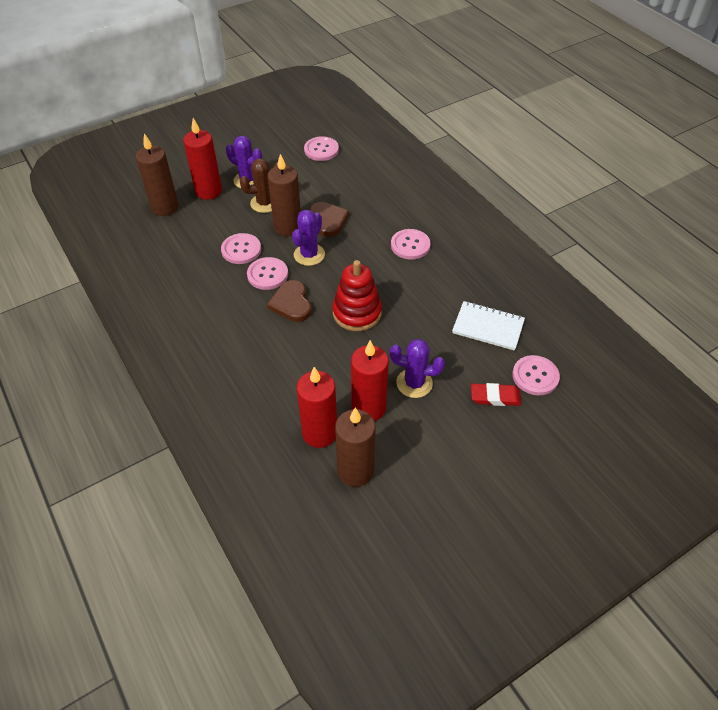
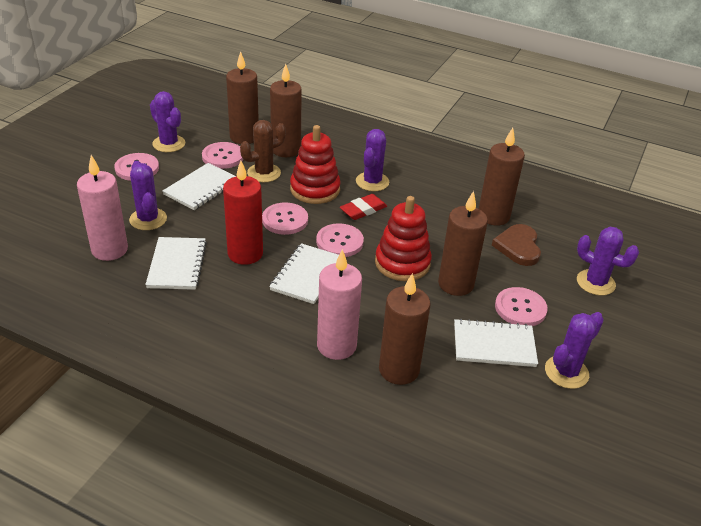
brown candle: 3 -> 5
brown heart: 2 -> 1
pink candle: 0 -> 2
purple cactus: 3 -> 5
red candle: 3 -> 1
red stacking toy: 1 -> 2
white notebook: 1 -> 4

